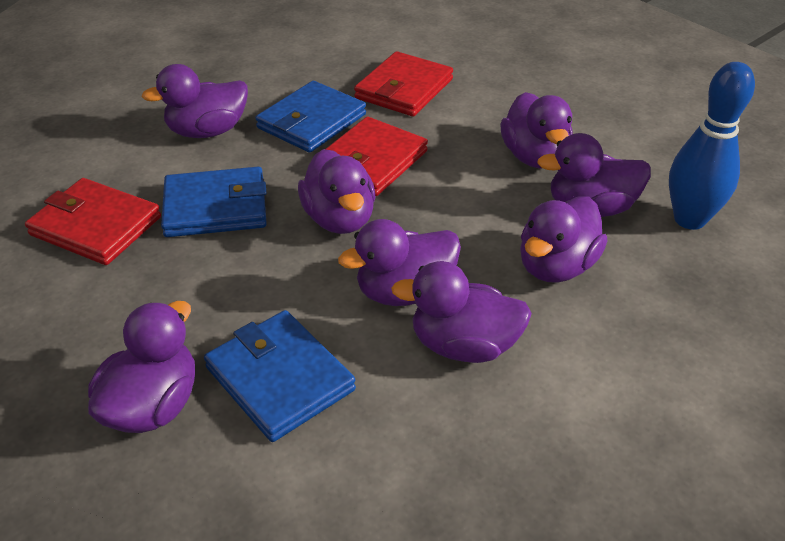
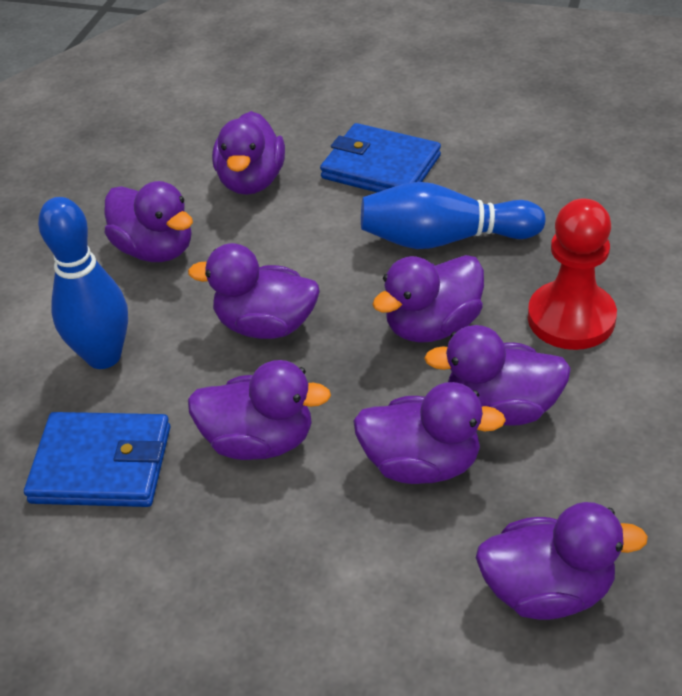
blue bowling pin: 1 -> 2
blue wallet: 3 -> 2
red pawn: 0 -> 1
red wallet: 3 -> 0

